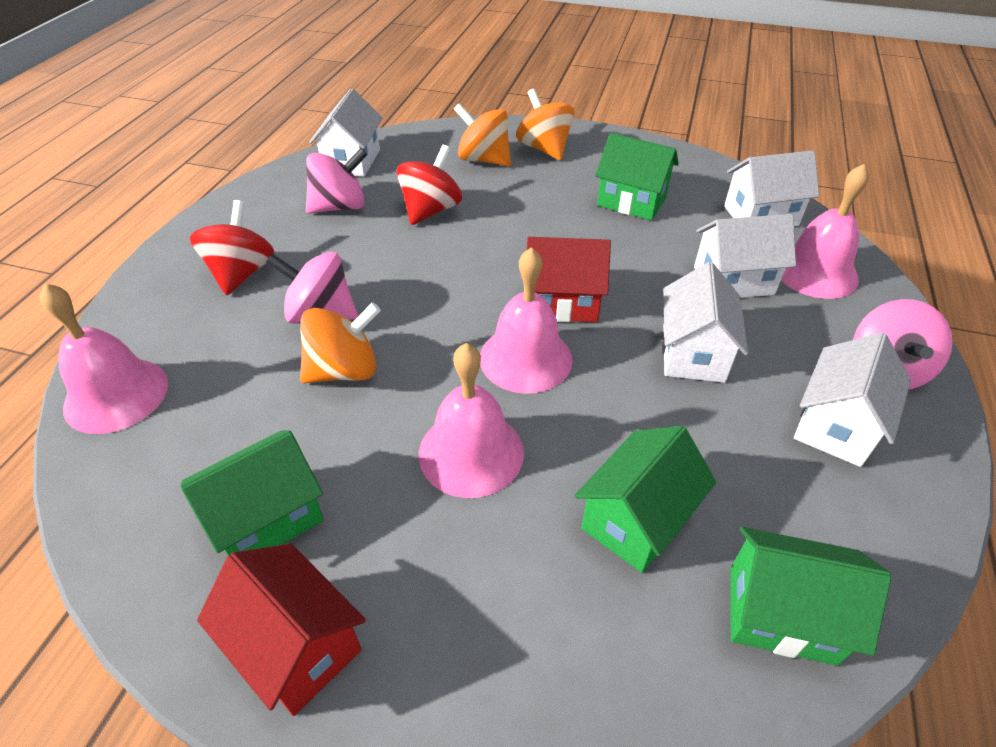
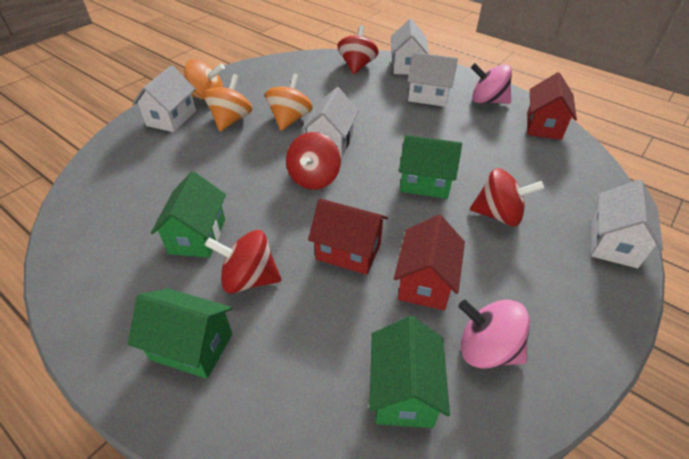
pink bell: 4 -> 0
pink spinning top: 3 -> 2
red house: 2 -> 3
red spinning top: 2 -> 4

